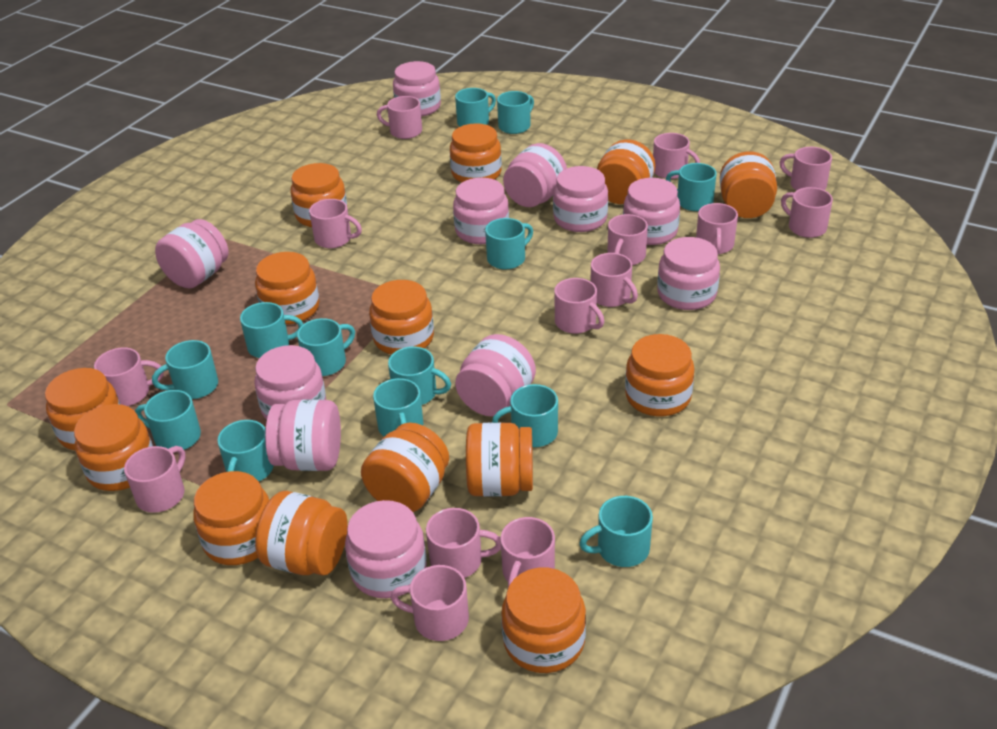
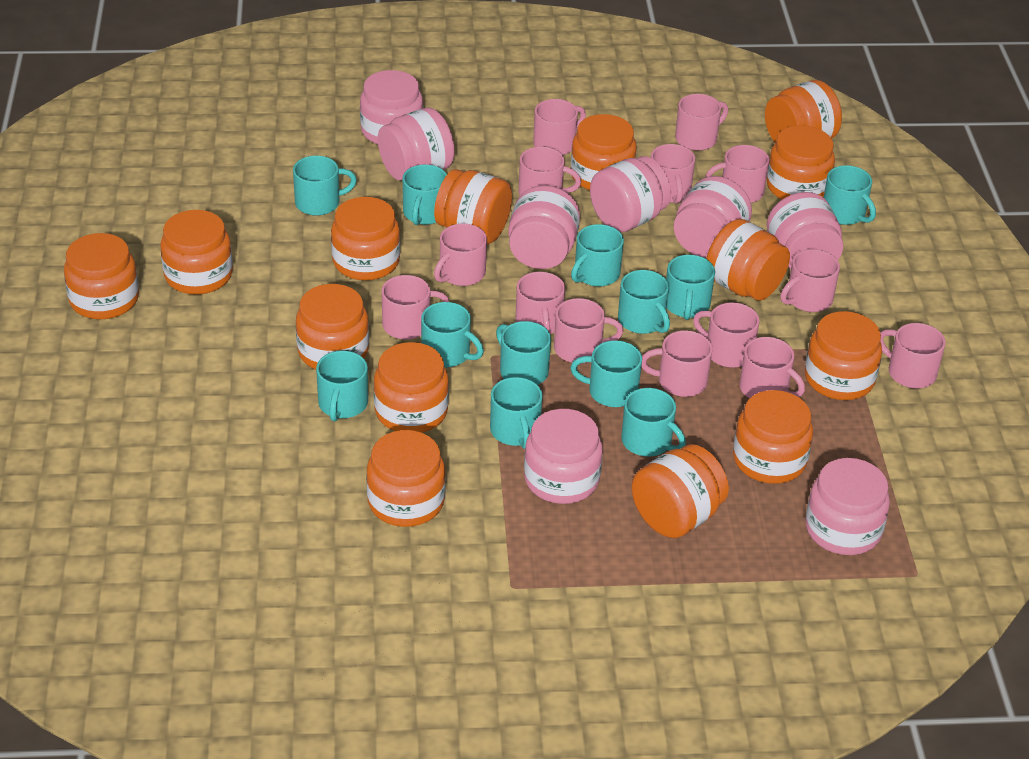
pink jar: 11 -> 8
turquoise mug: 13 -> 12

